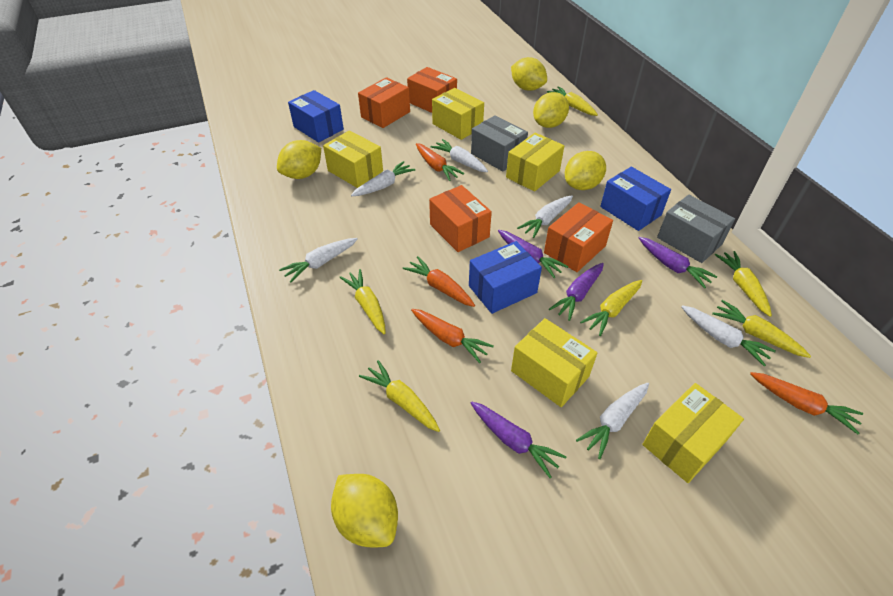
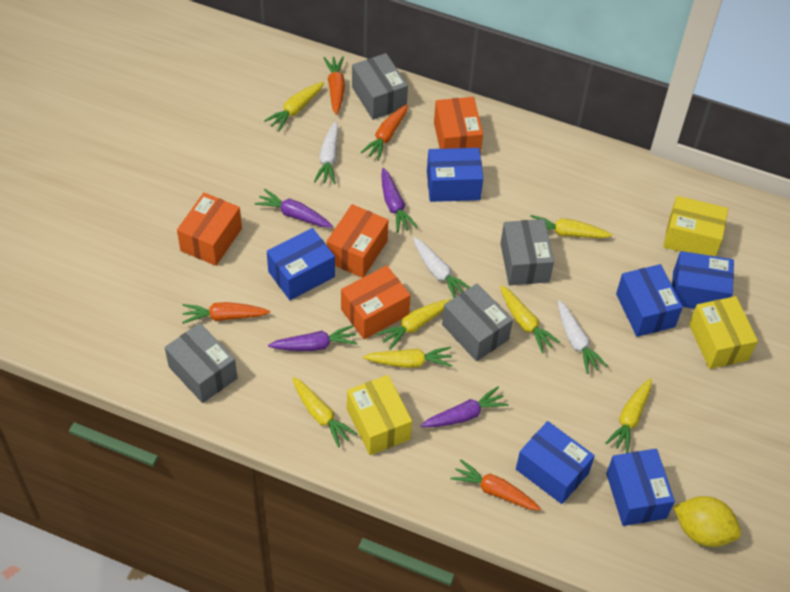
blue box: 3 -> 6
grey box: 2 -> 4
white carrot: 6 -> 3
yellow box: 5 -> 3
yellow carrot: 6 -> 7
yellow lemon: 5 -> 1

